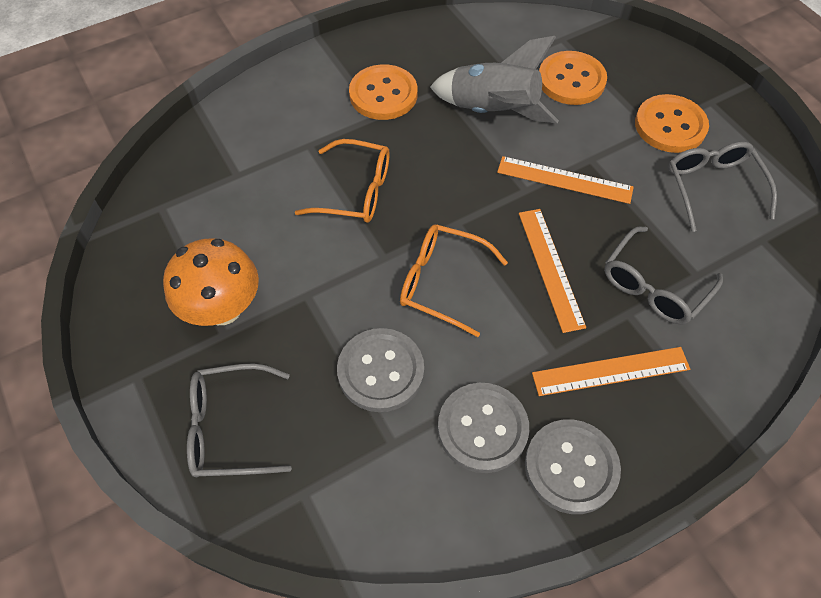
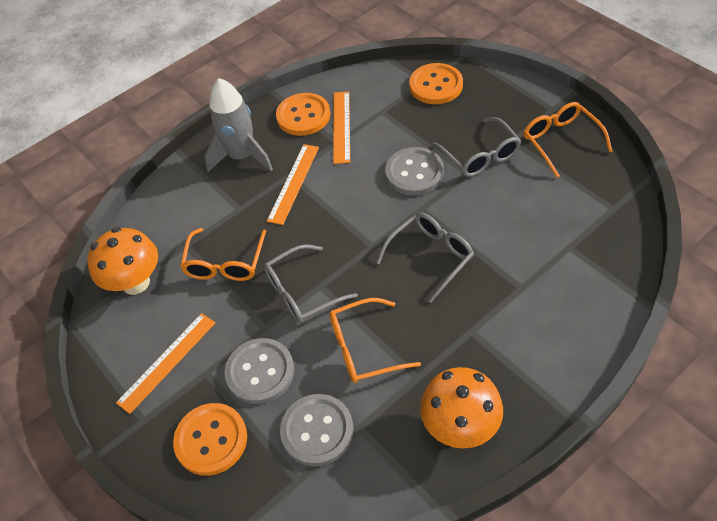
orange glasses: 2 -> 3
orange mushroom: 1 -> 2

